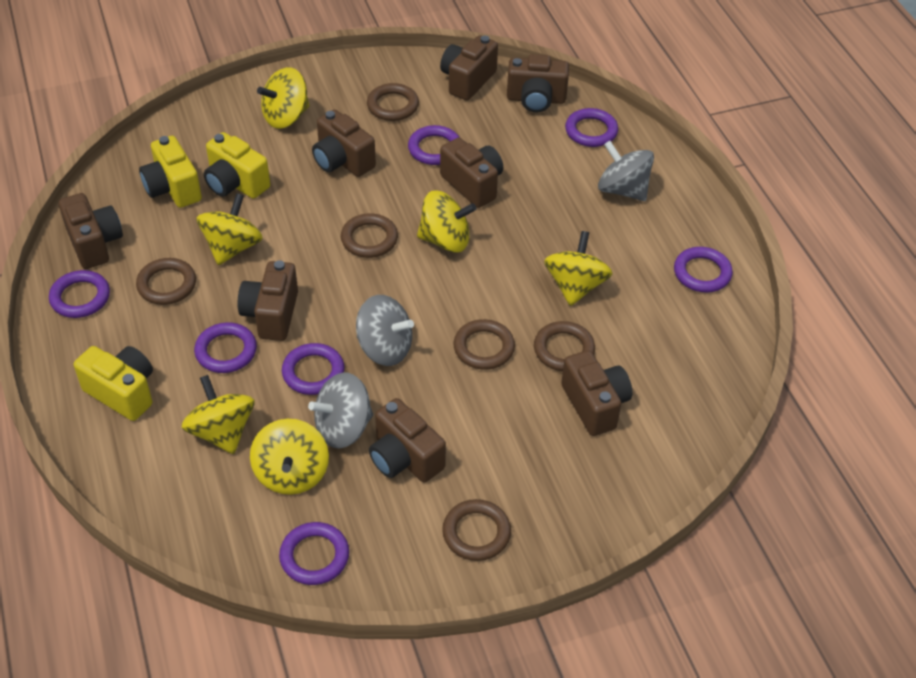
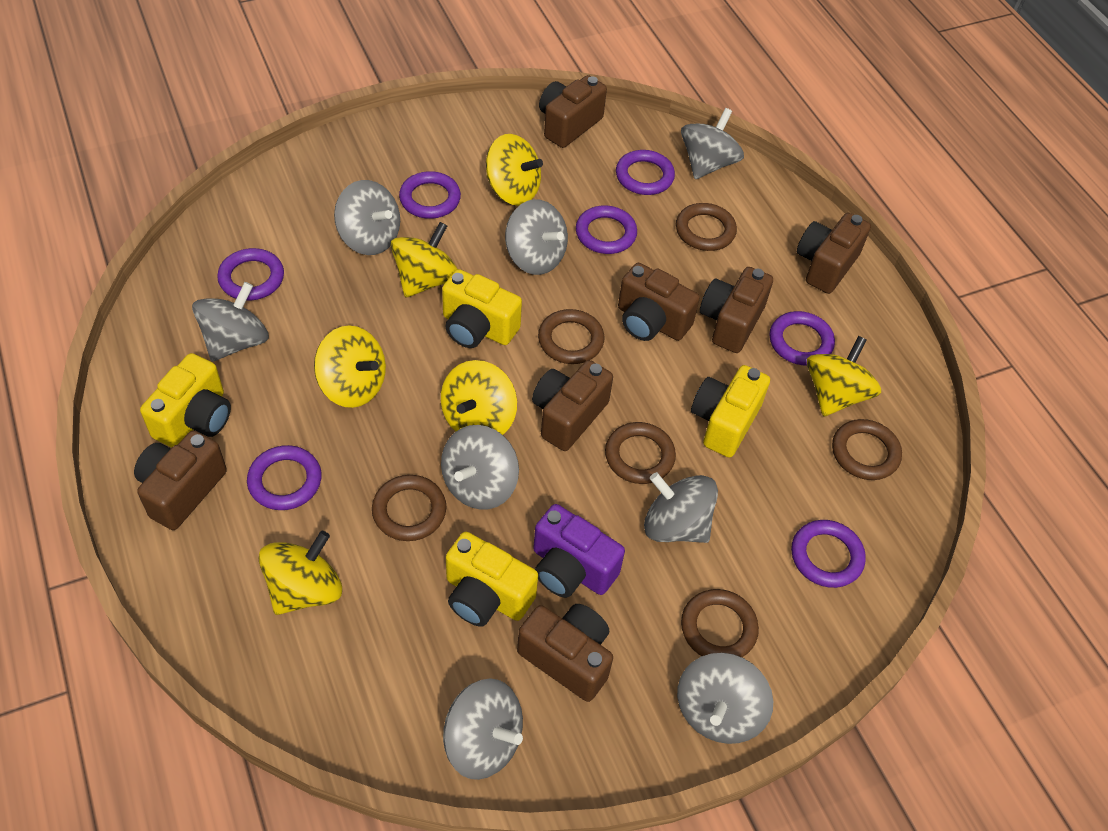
brown camera: 8 -> 7
grey spinning top: 3 -> 8
purple camera: 0 -> 1
yellow camera: 3 -> 4

